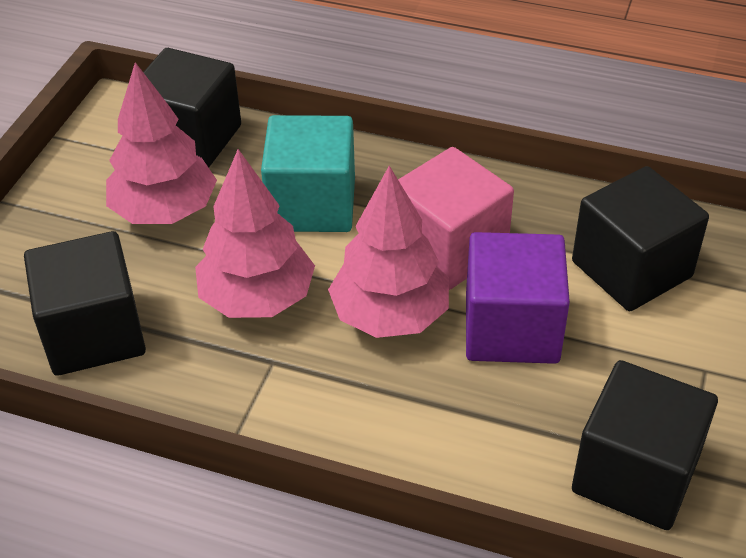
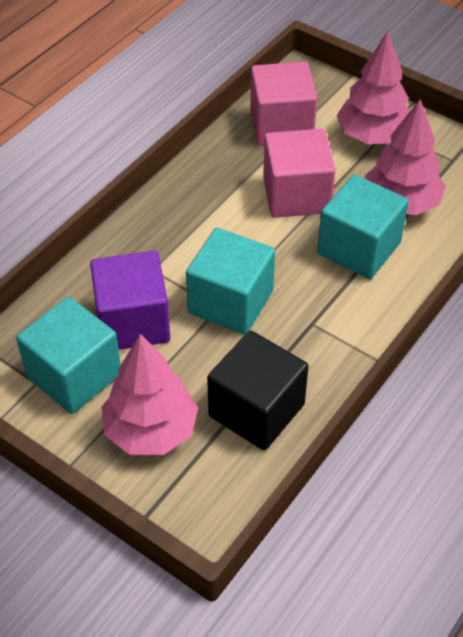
black cube: 4 -> 1
pink cube: 1 -> 2
turquoise cube: 1 -> 3

